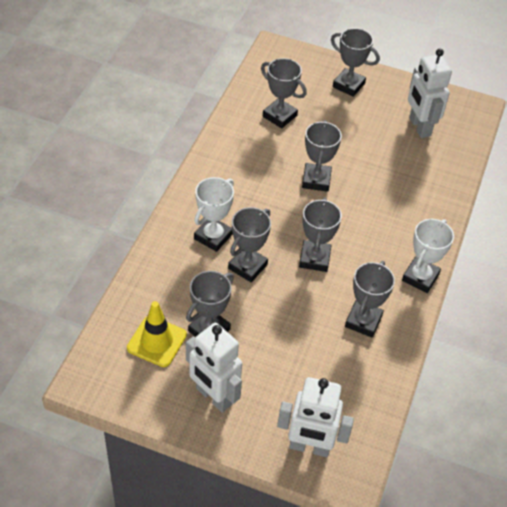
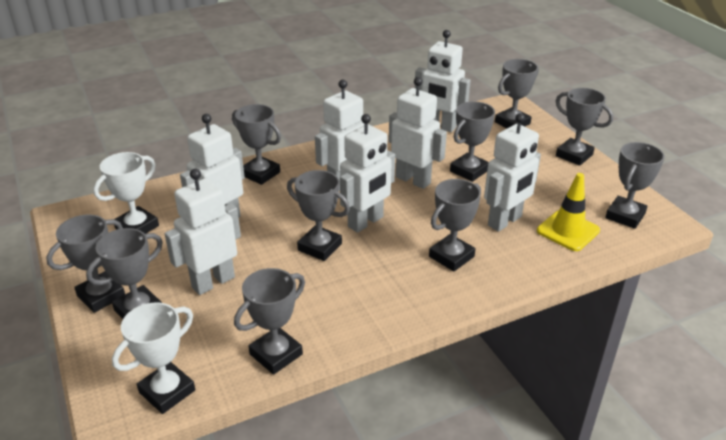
grey trophy: 7 -> 10
white robot: 3 -> 7

